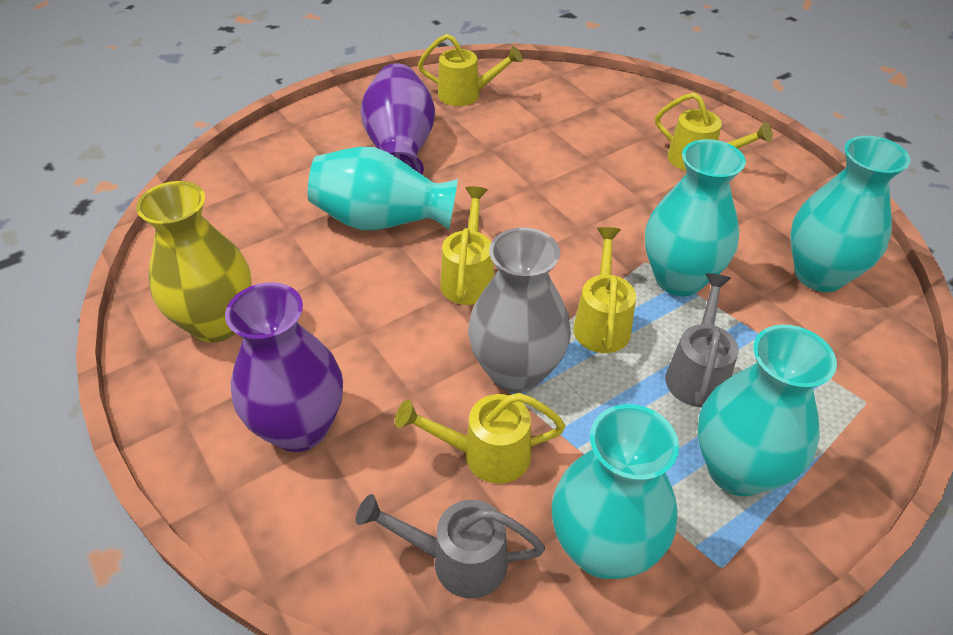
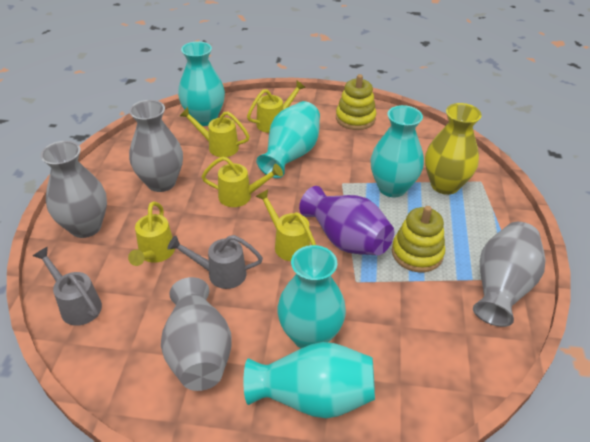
grey vase: 1 -> 4
purple vase: 2 -> 1
yellow stacking toy: 0 -> 2

